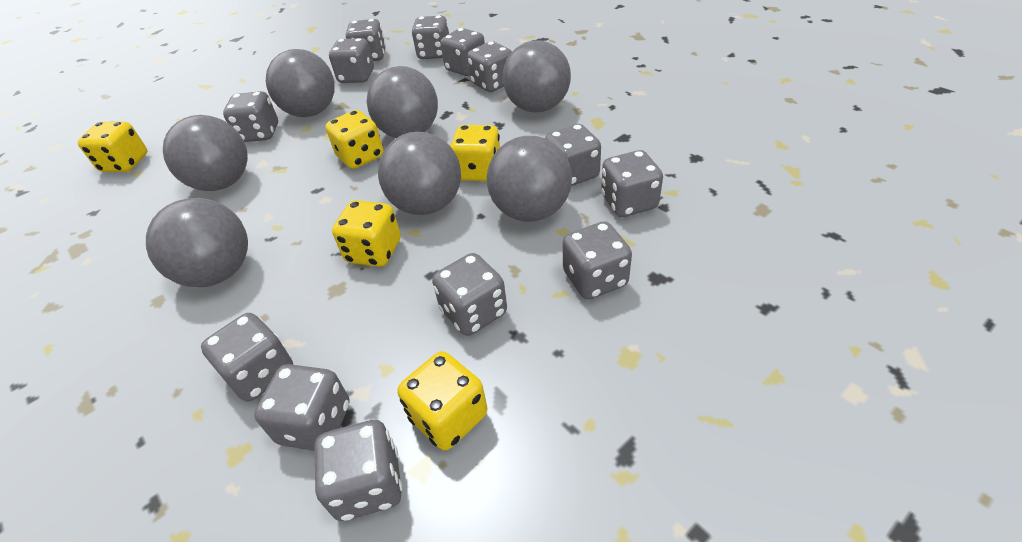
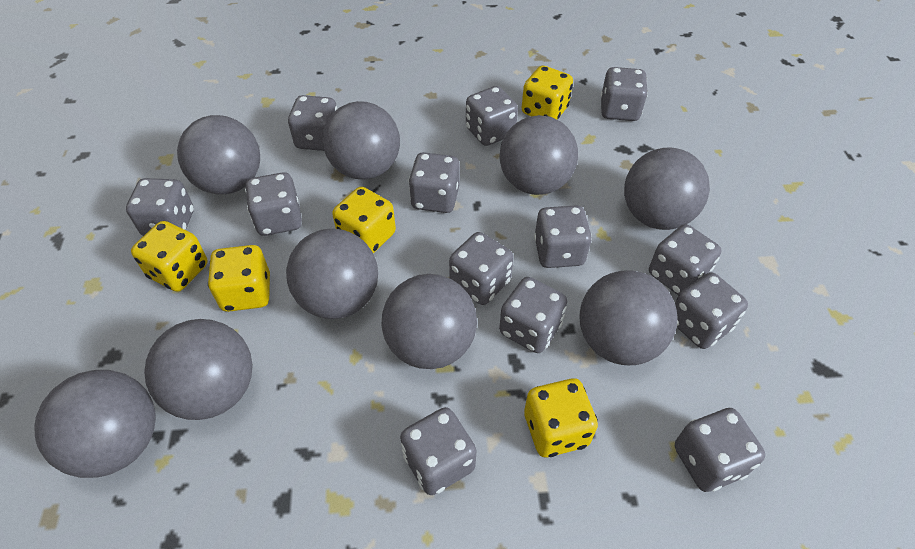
grey ball: 7 -> 9

